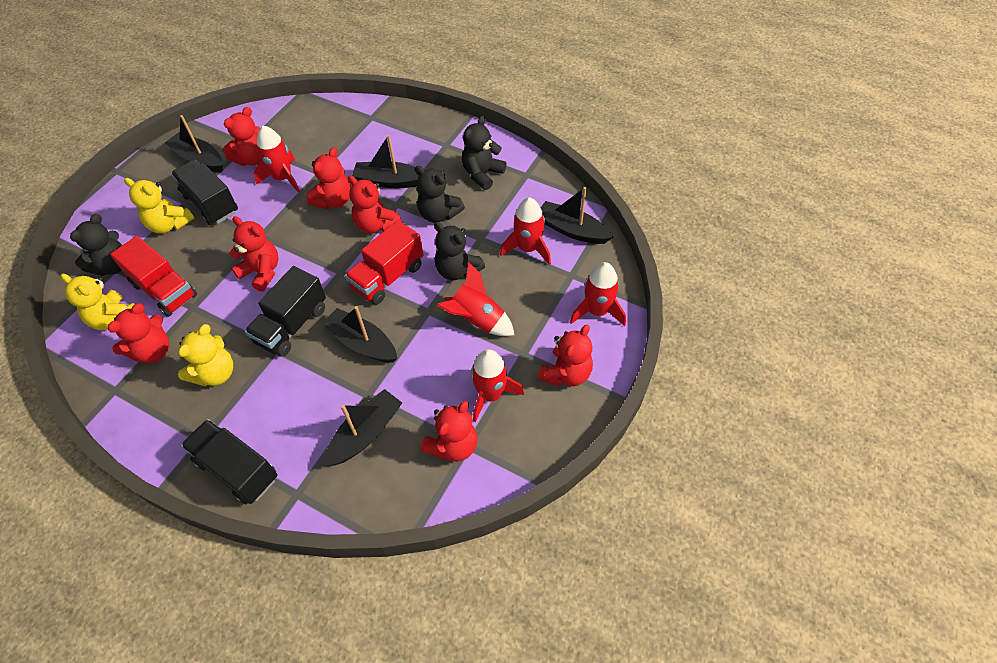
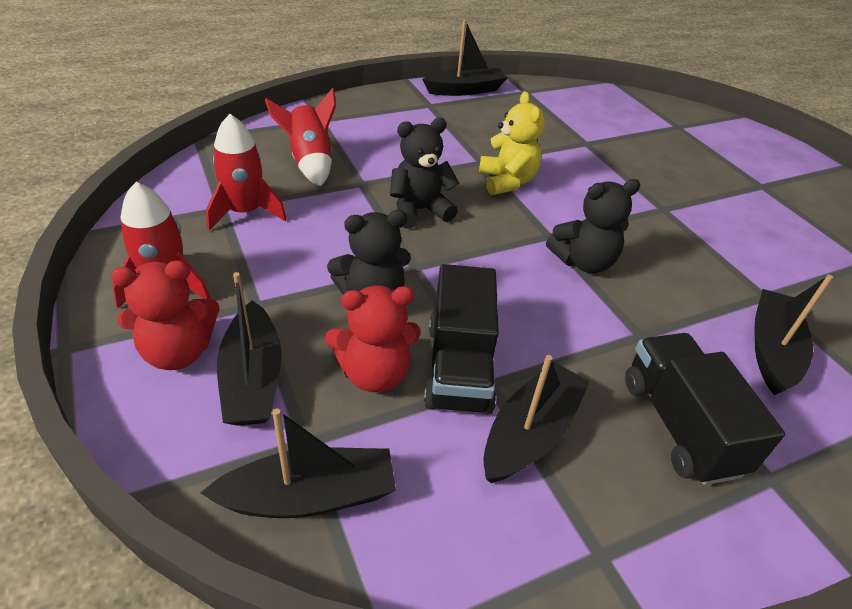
black teddy bear: 4 -> 3
black truck: 3 -> 2
red rocket: 5 -> 3
red teddy bear: 7 -> 2
red truck: 2 -> 0
yellow teddy bear: 3 -> 1

